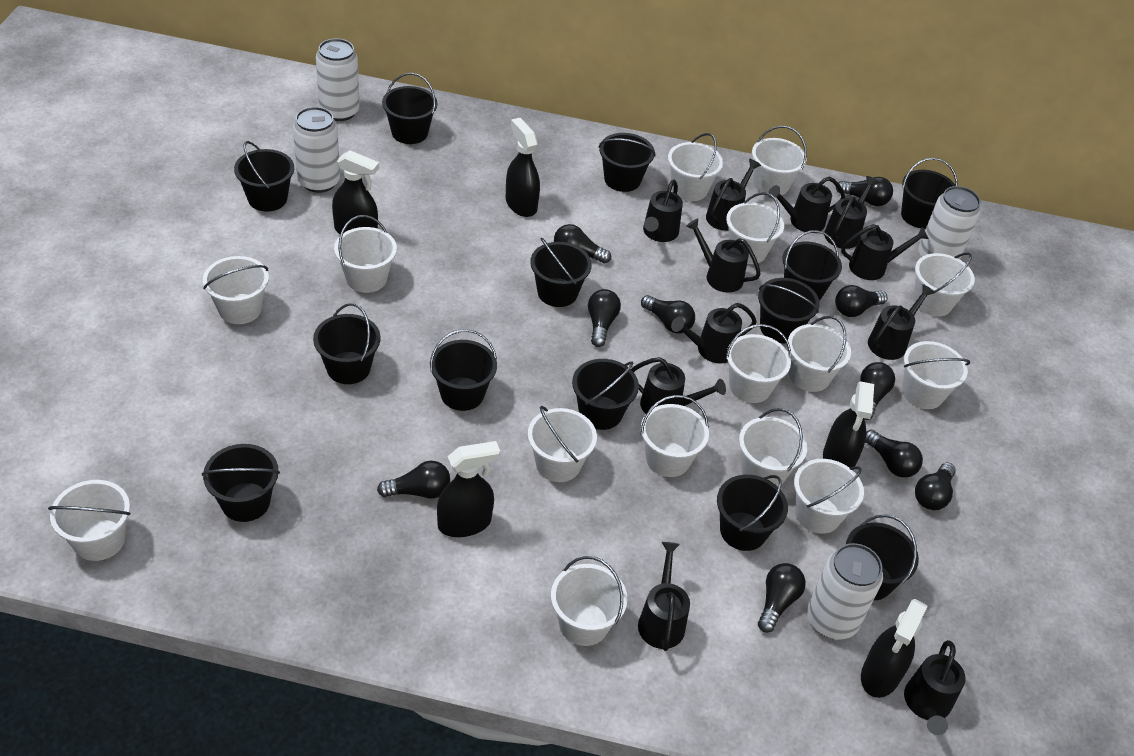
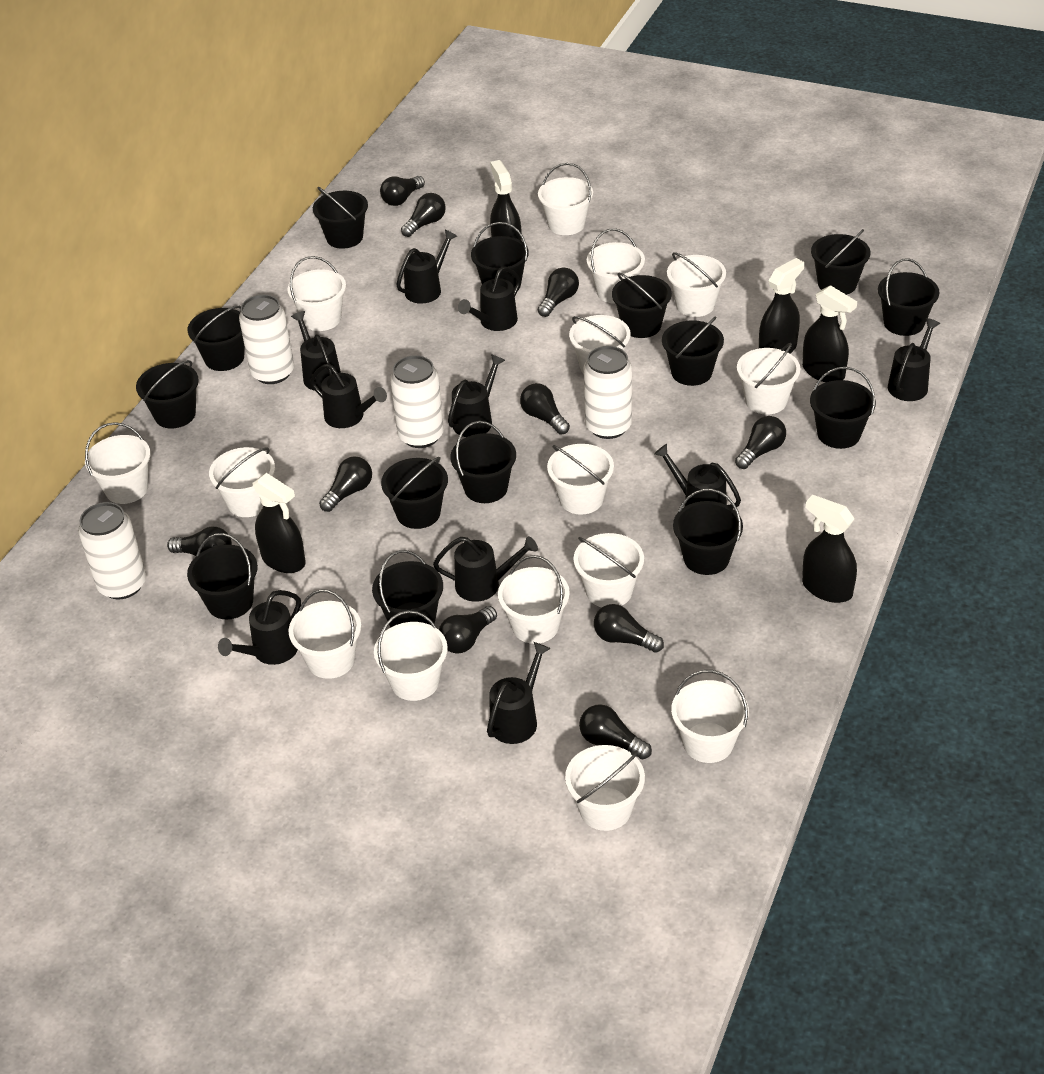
black bucket: 13 -> 14
black watering can: 11 -> 10

